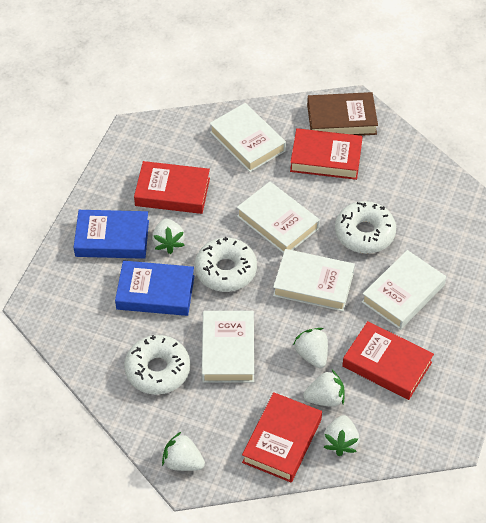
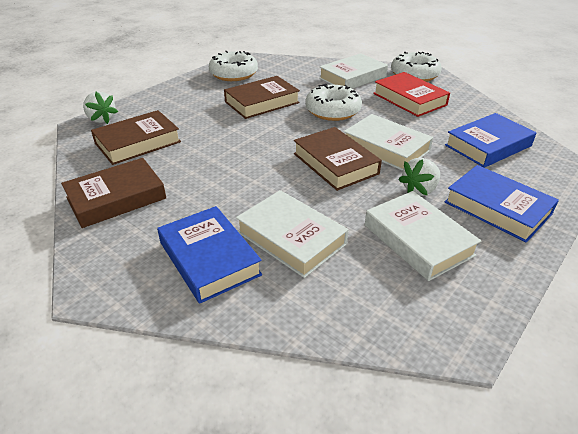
blue book: 2 -> 3
brown book: 1 -> 4
red book: 4 -> 1
white book: 5 -> 4
white strawberry: 5 -> 2

